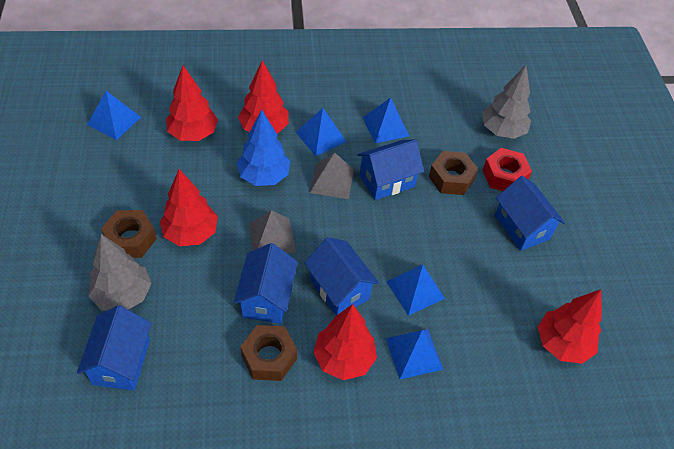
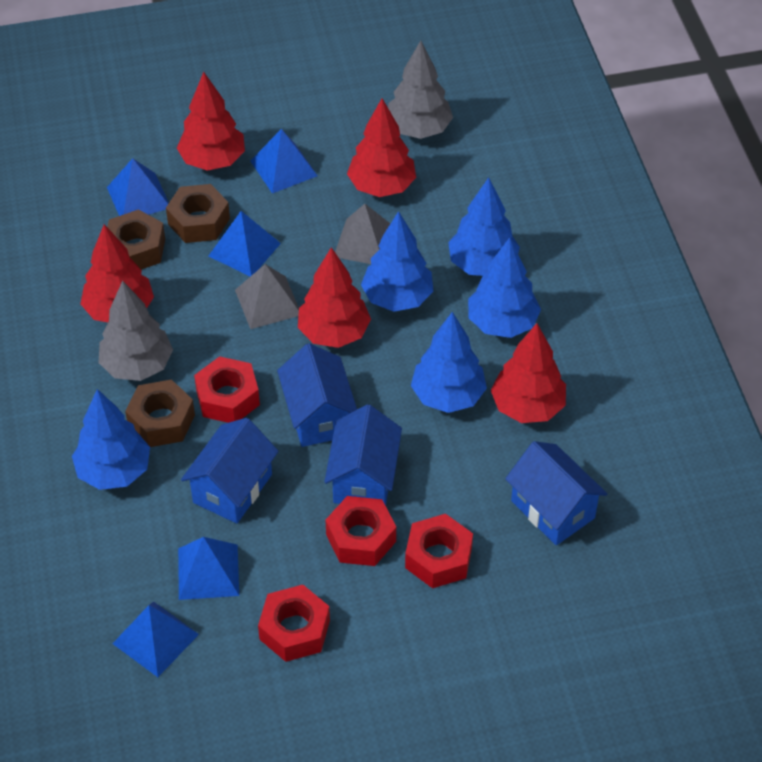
blue house: 5 -> 4
blue tree: 1 -> 5
red nut: 1 -> 4

